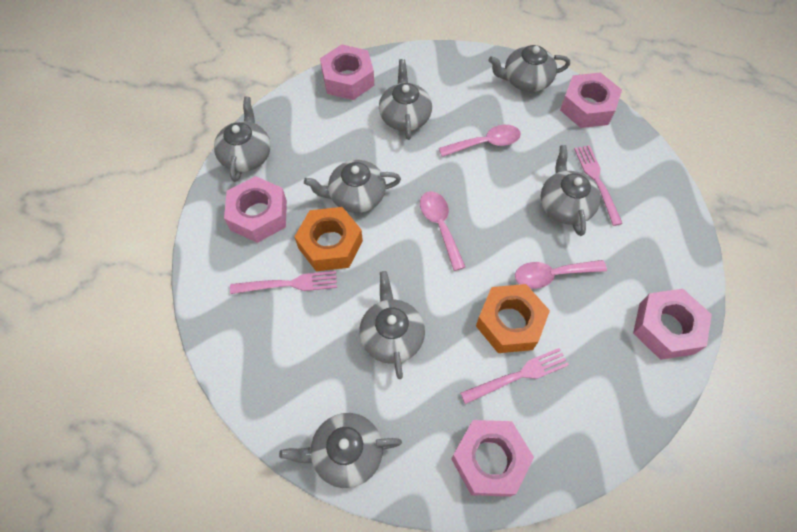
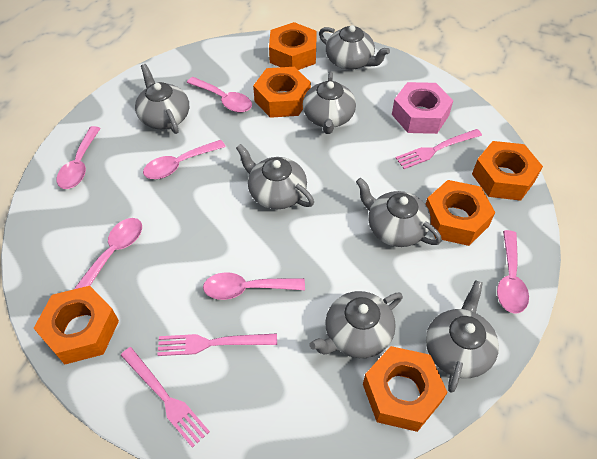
orange nut: 2 -> 6
pink nut: 5 -> 1
pink spoon: 3 -> 6

